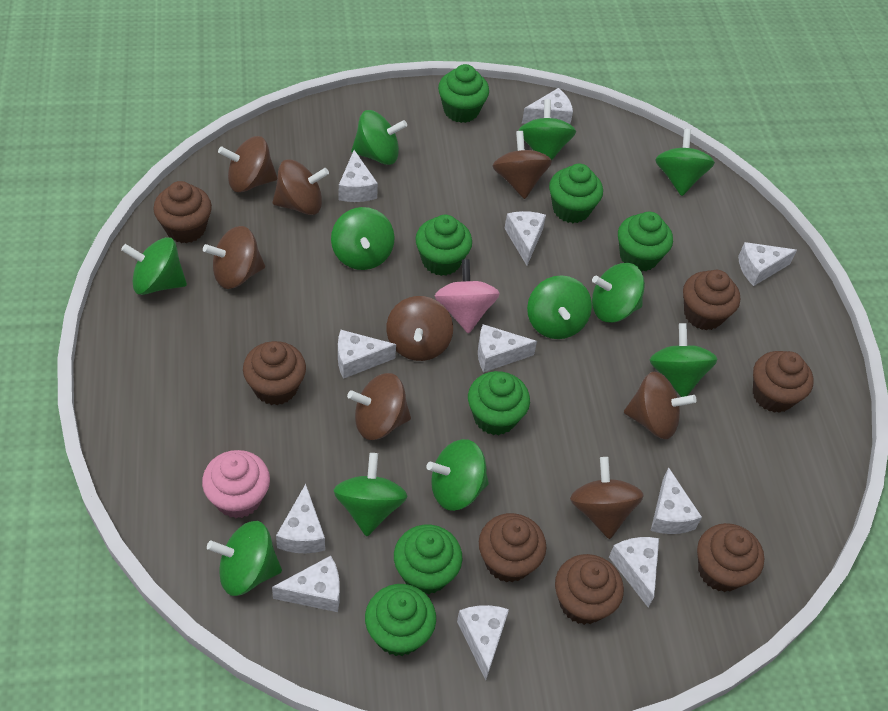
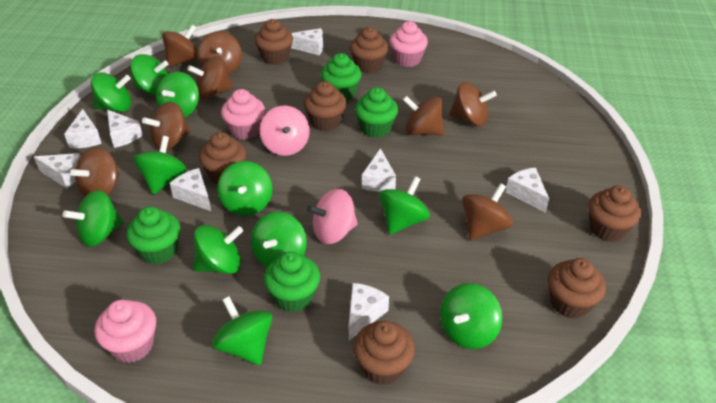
green cupcake: 7 -> 4
pink cupcake: 1 -> 3
pink spinning top: 1 -> 2
white cheese: 11 -> 8

